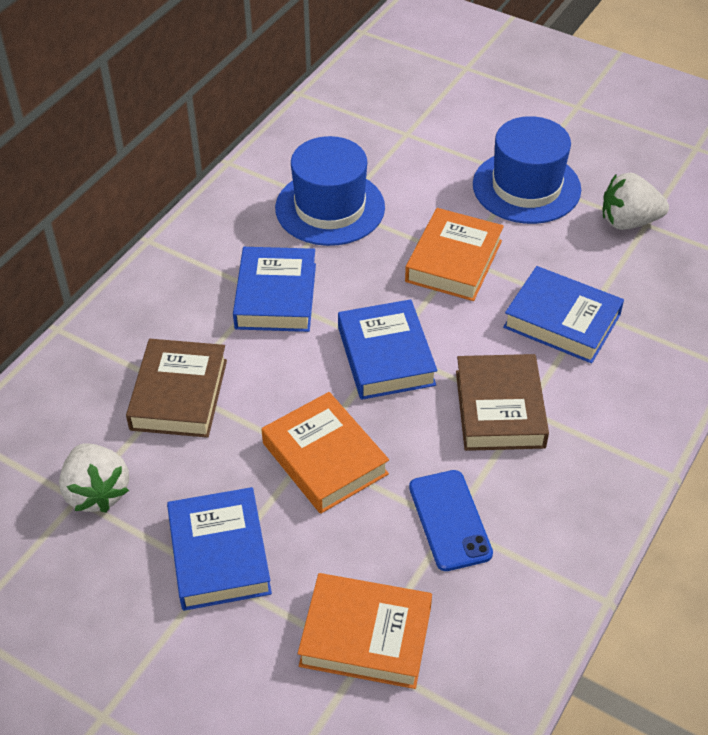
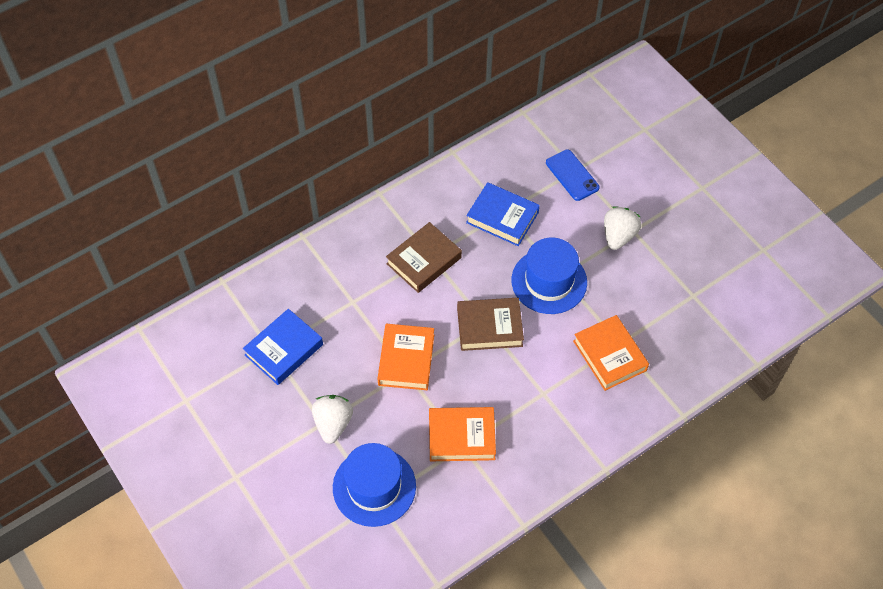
blue book: 4 -> 2

